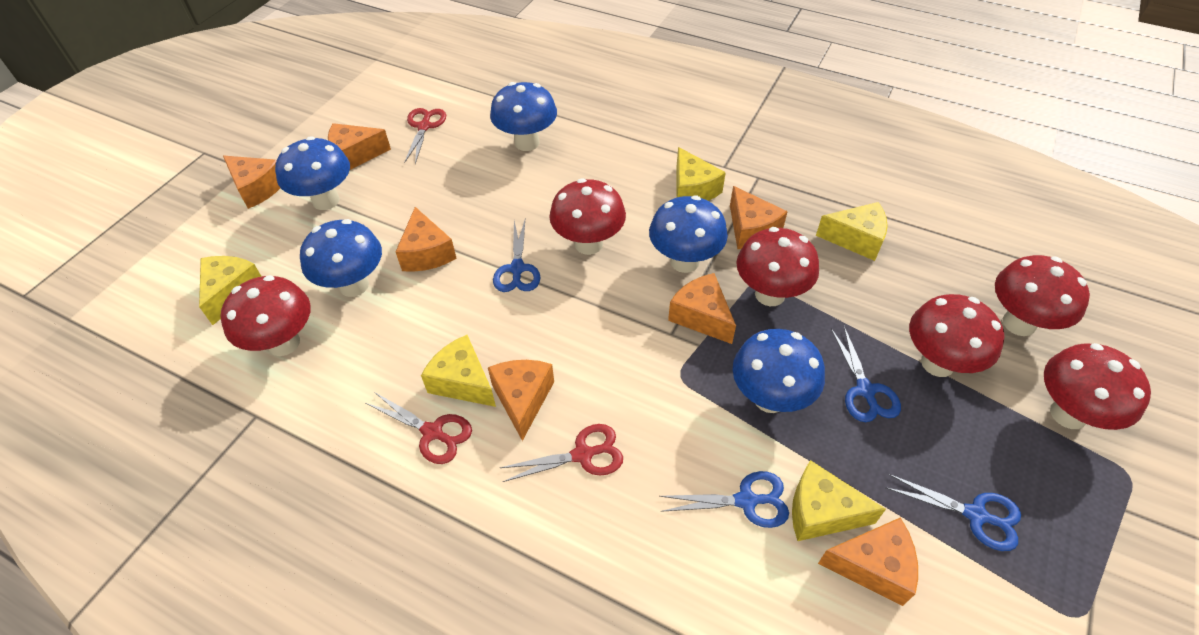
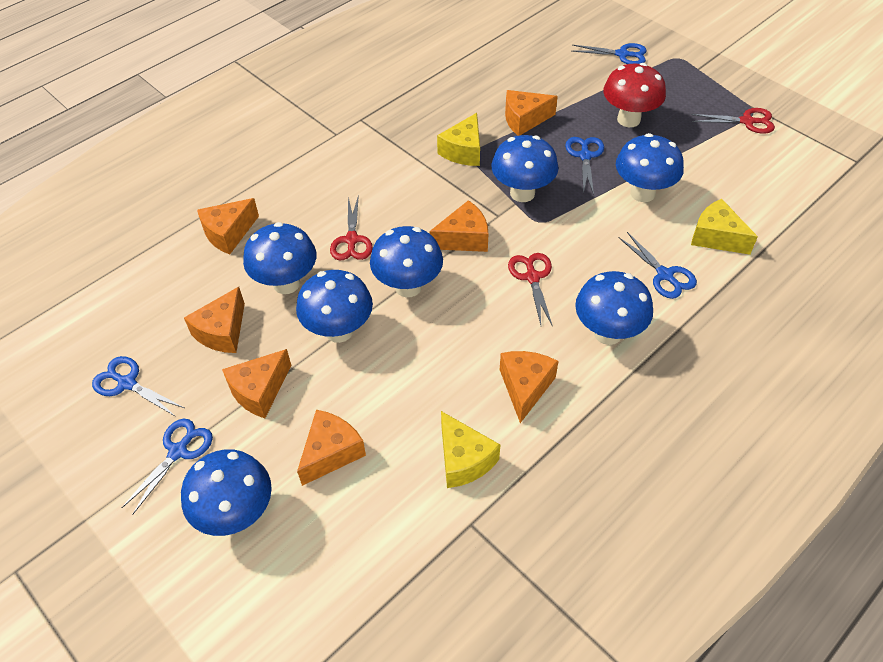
blue mushroom: 5 -> 7
blue scissors: 4 -> 5
red mushroom: 6 -> 1
yellow cheese: 5 -> 3

